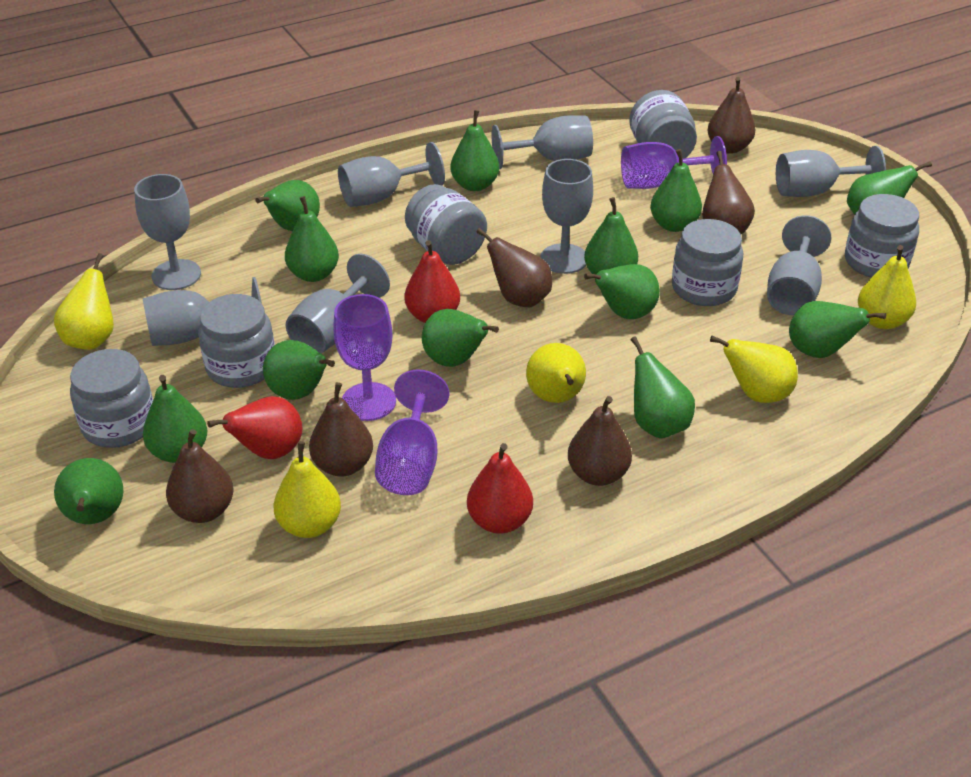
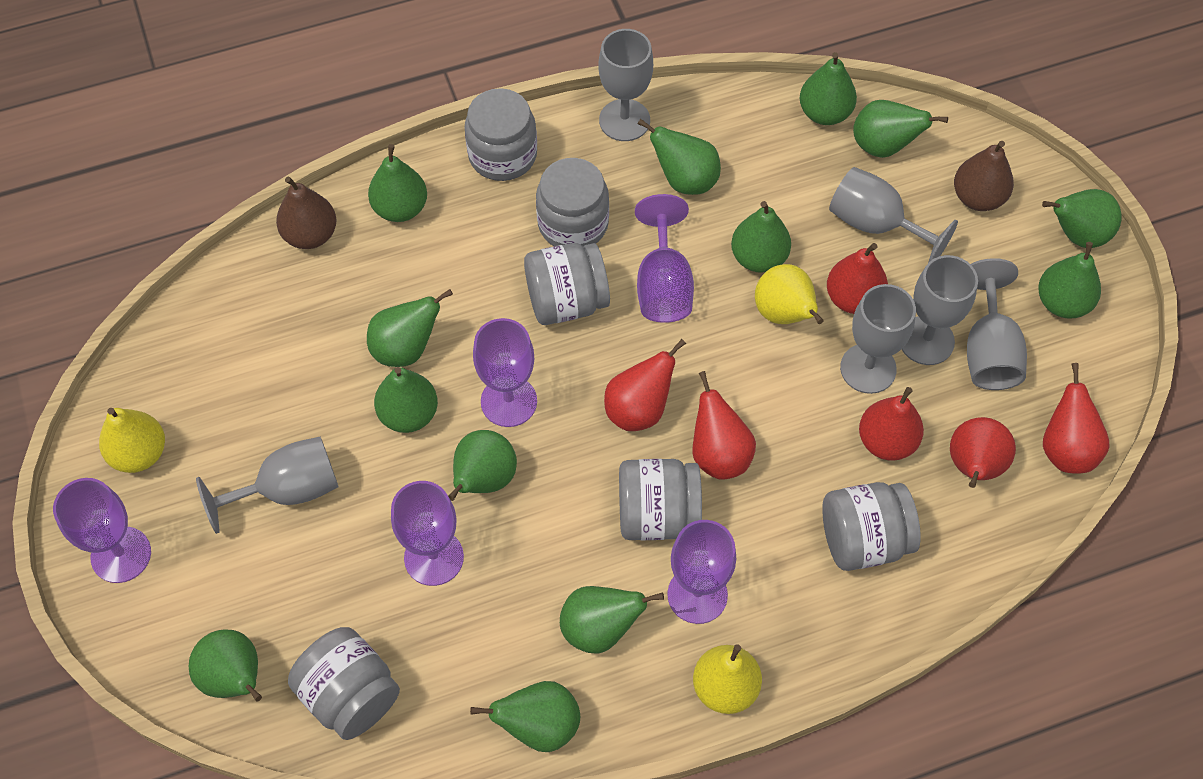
brown pear: 6 -> 2
grey goblet: 8 -> 6
purple goblet: 3 -> 5
red pear: 3 -> 6
yellow pear: 5 -> 3

